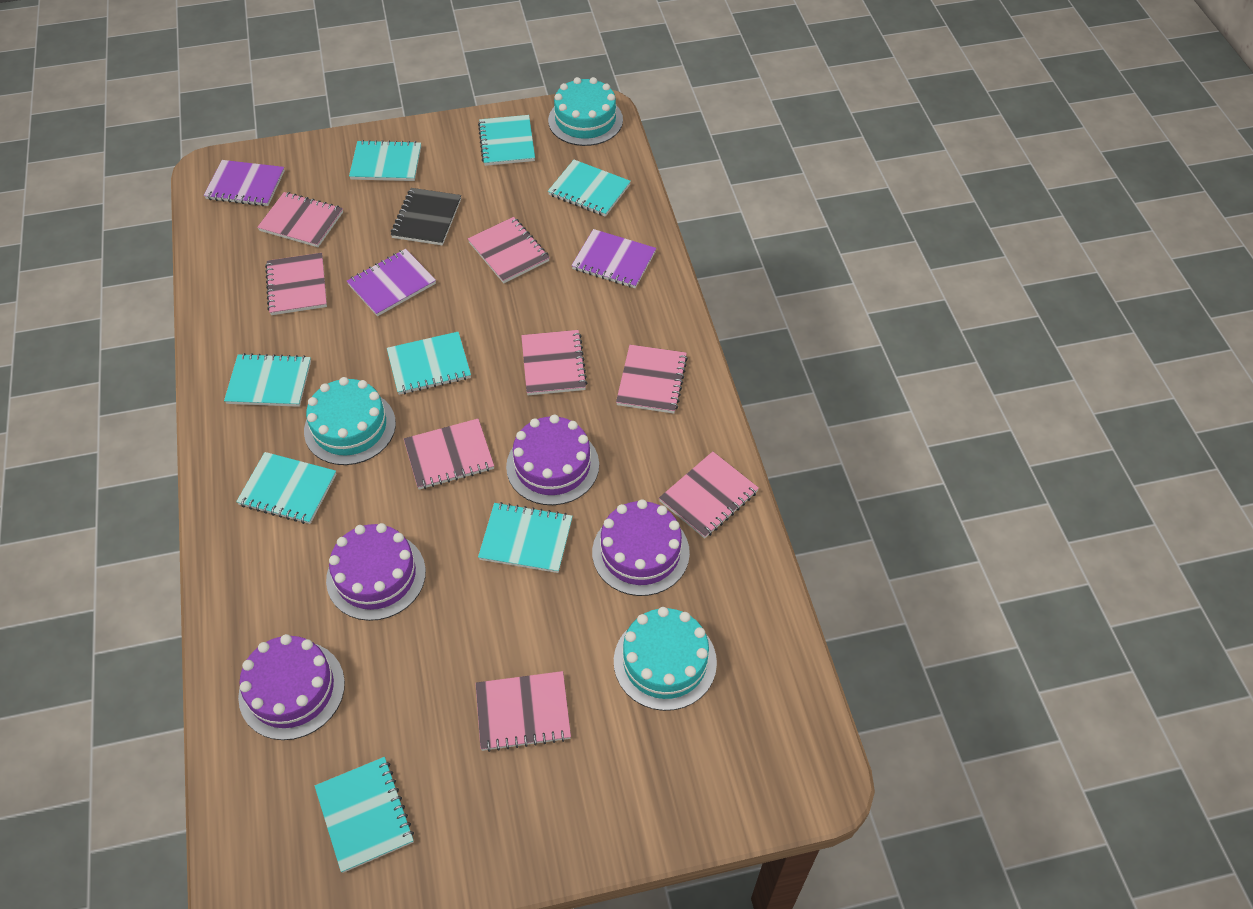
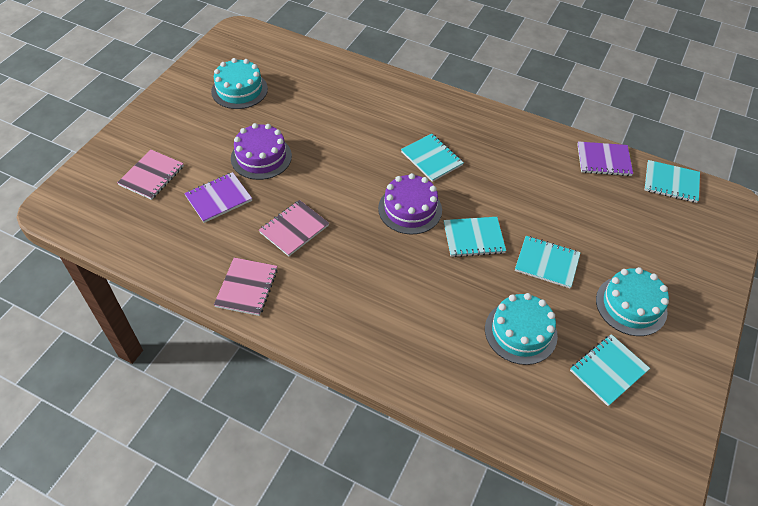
black notebook: 1 -> 0
pink notebook: 8 -> 3
purple cake: 4 -> 2
purple notebook: 3 -> 2
turquoise notebook: 8 -> 5

